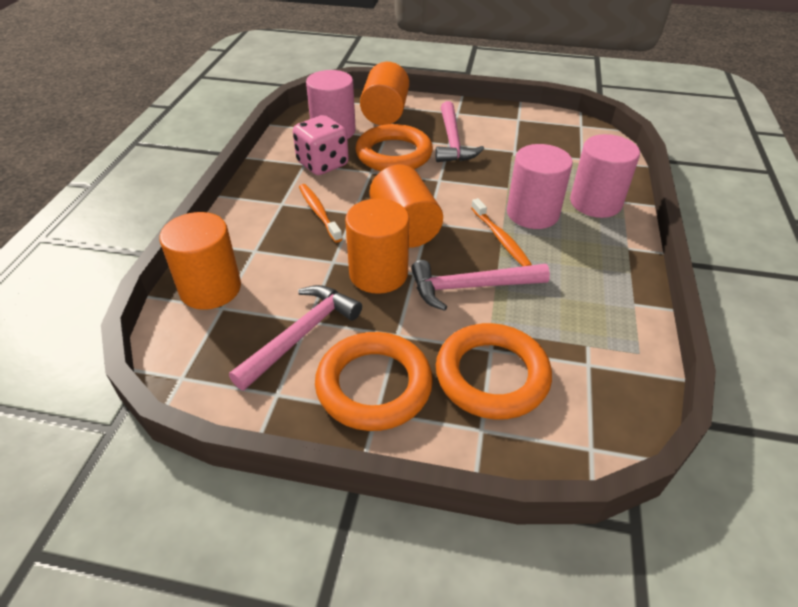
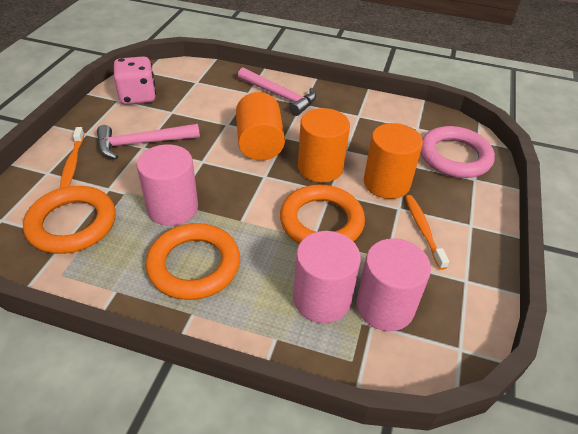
orange cylinder: 4 -> 3
pink hammer: 3 -> 2
pink ring: 0 -> 1

